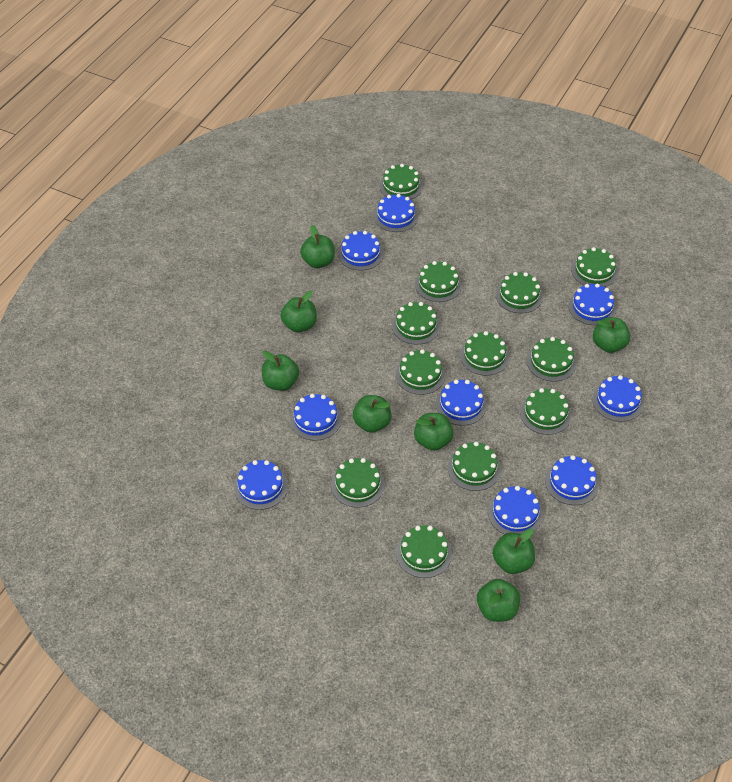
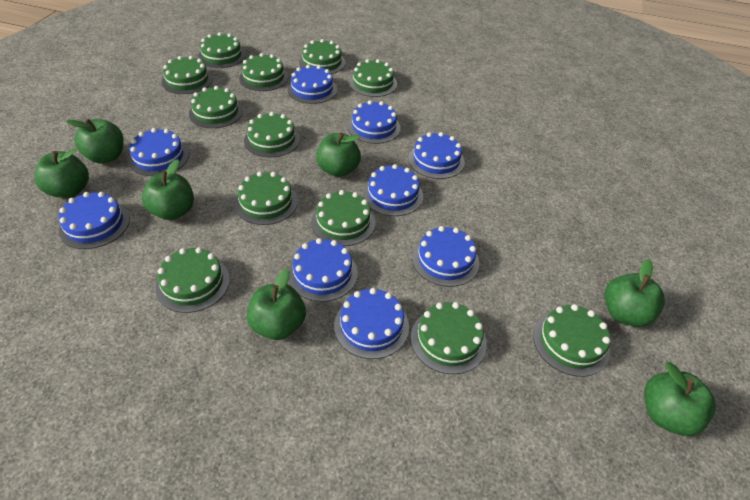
green apple: 8 -> 7

